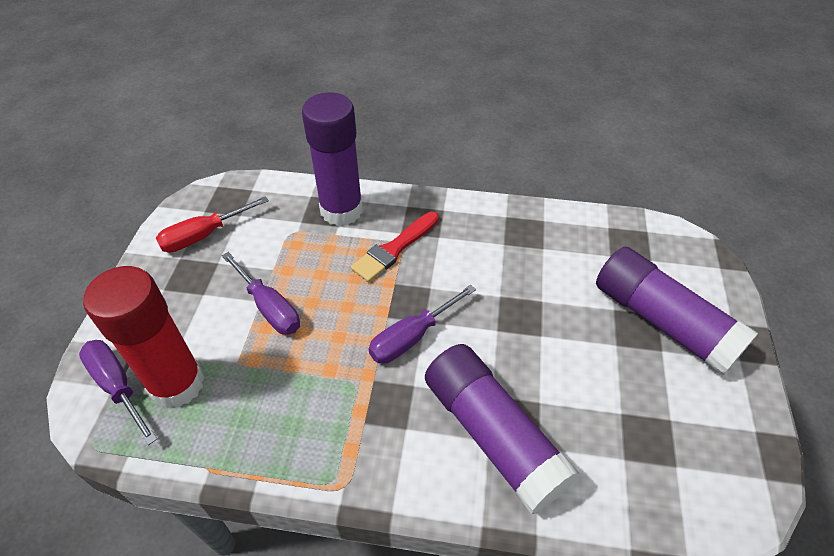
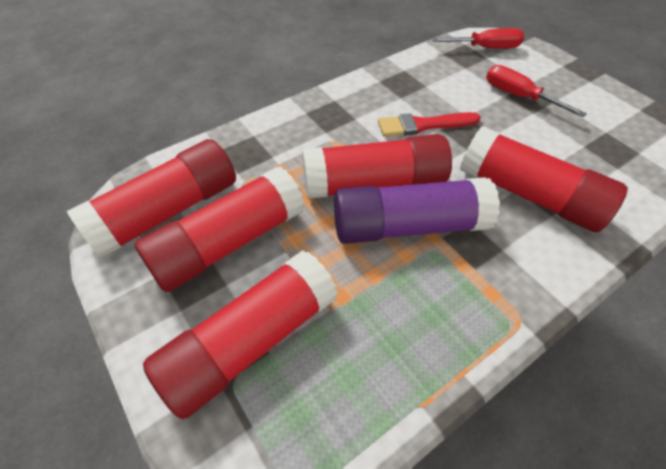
purple glue stick: 3 -> 1
purple screwdriver: 3 -> 0
red glue stick: 1 -> 5
red screwdriver: 1 -> 2

